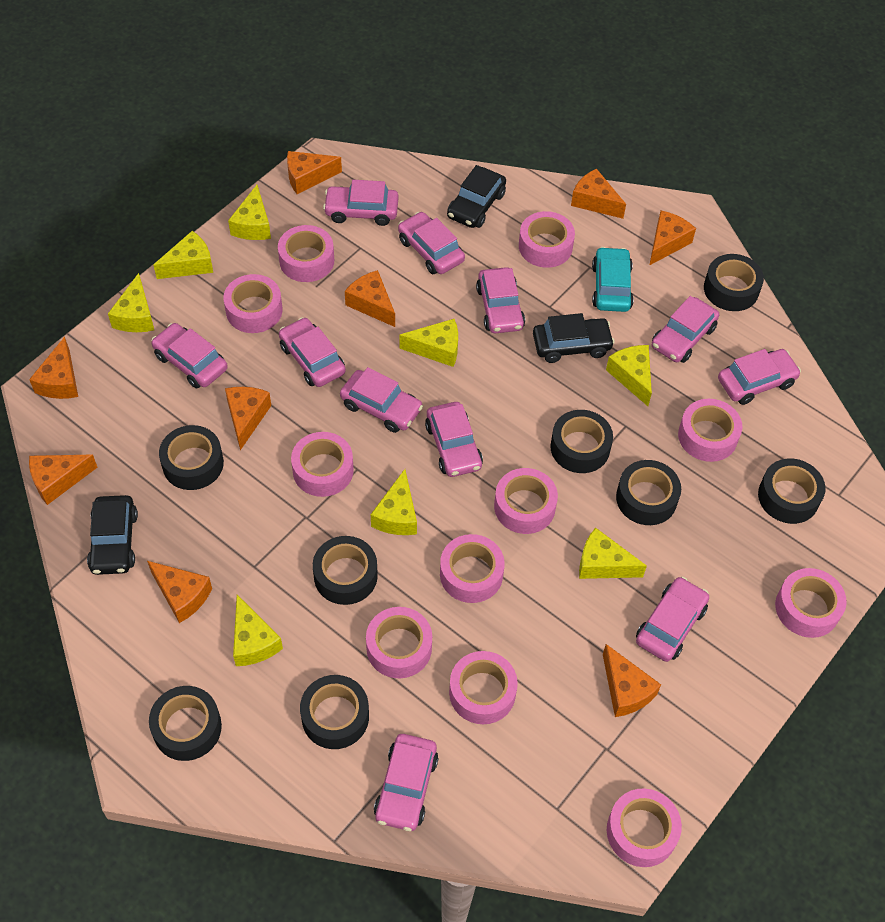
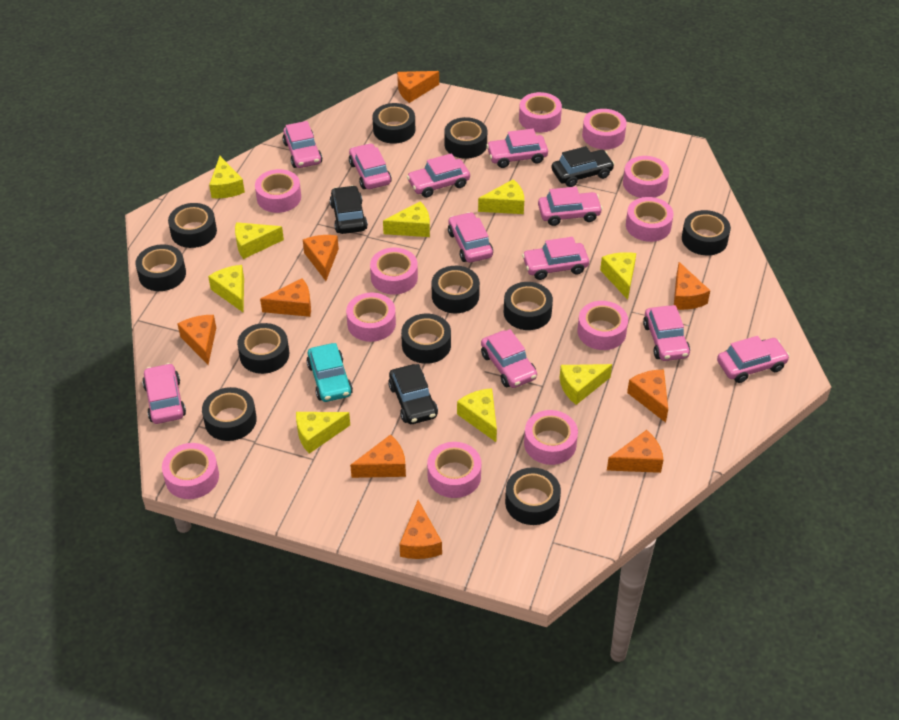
black tape: 8 -> 11
yellow cheese: 8 -> 9

